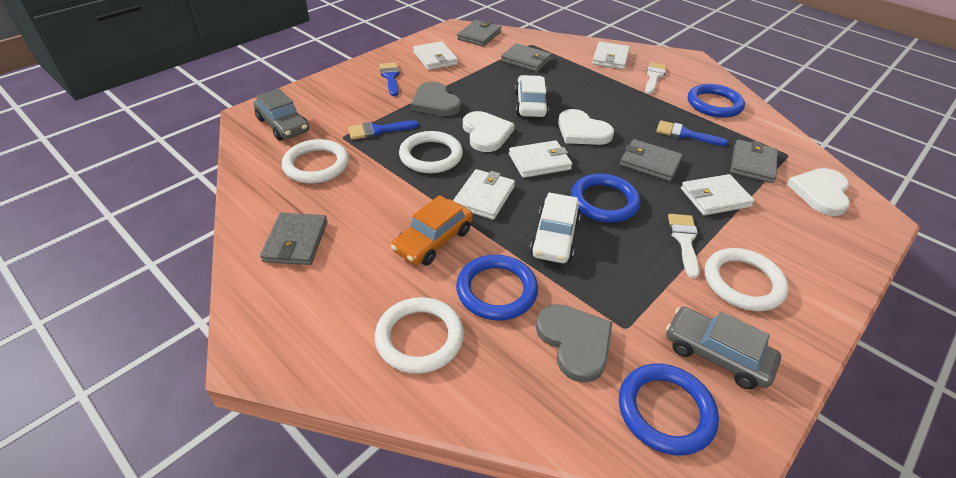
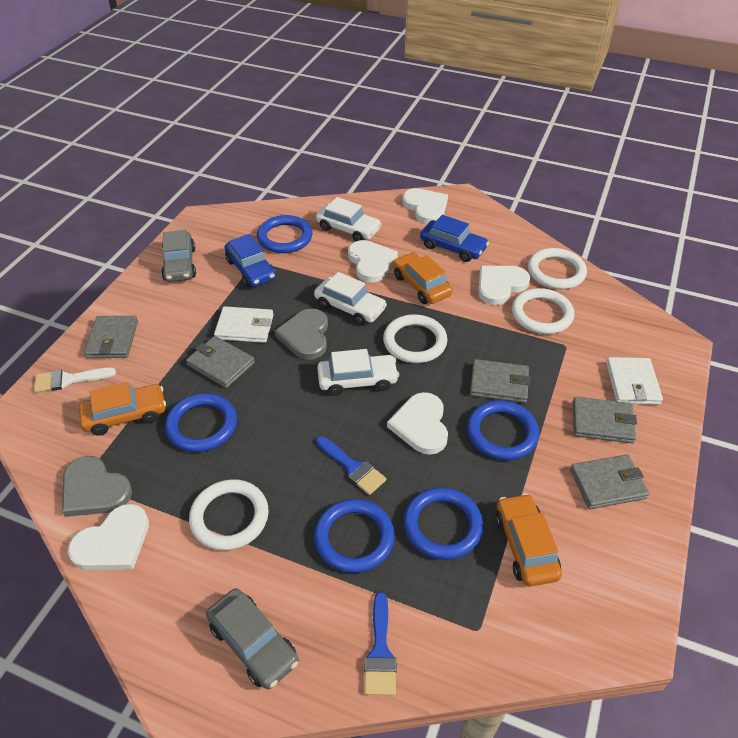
blue brush: 3 -> 2
blue car: 0 -> 2
blue ring: 4 -> 5
orange car: 1 -> 3
white brush: 2 -> 1
white car: 2 -> 3
white heart: 3 -> 5
white wallet: 5 -> 2

